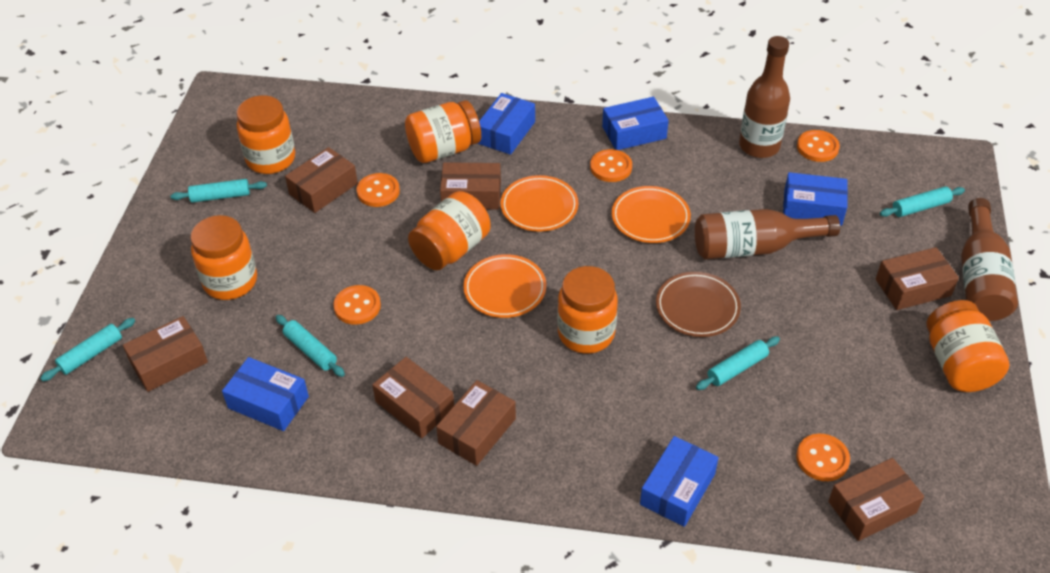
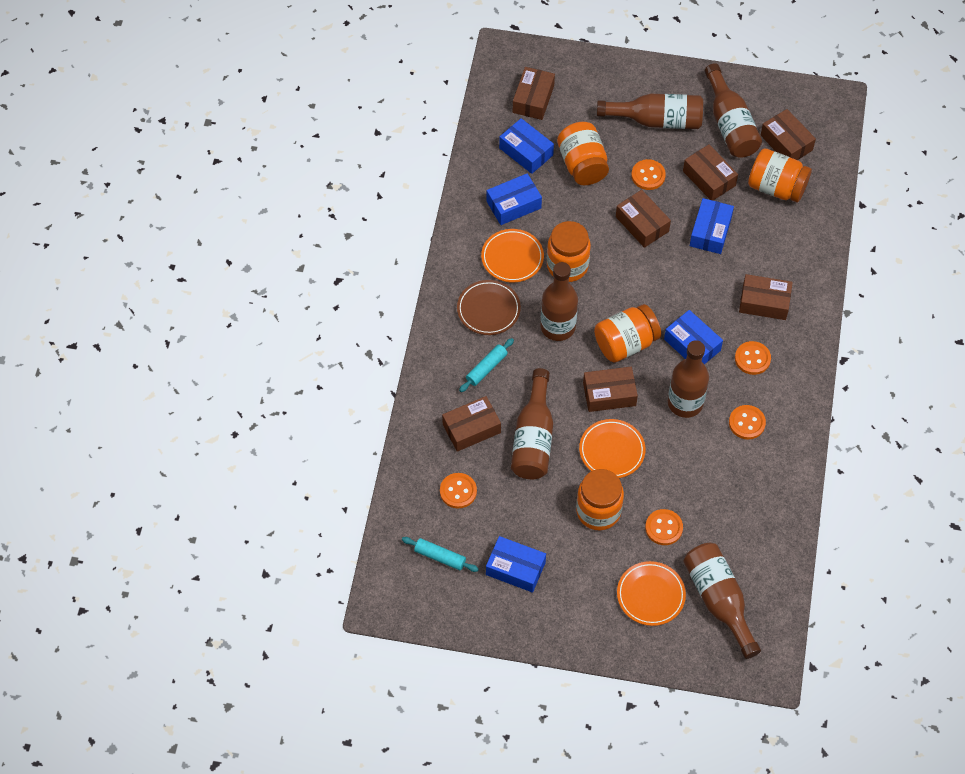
brown bottle: 3 -> 6
orange jar: 6 -> 5
turquoise rolling pin: 5 -> 2

